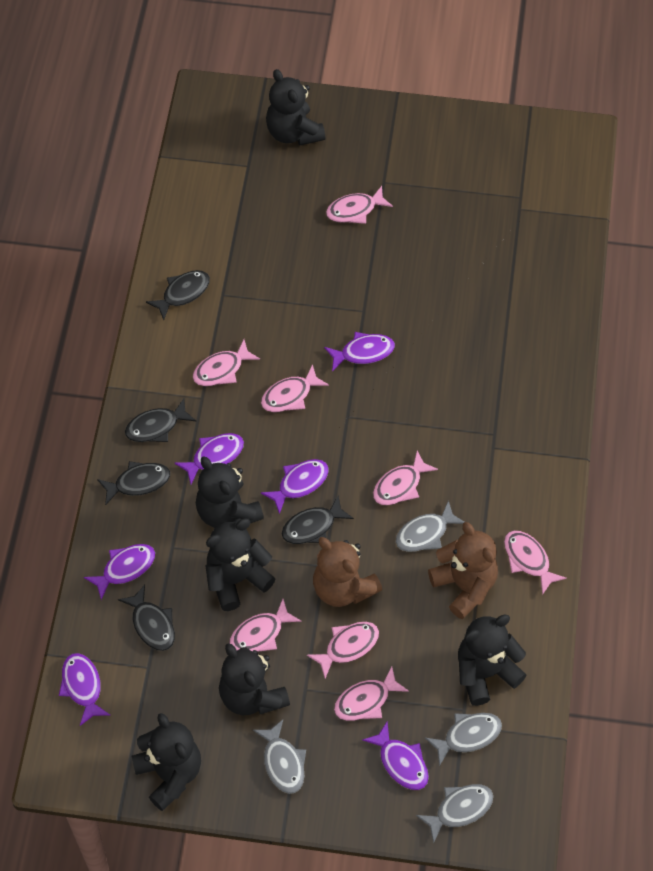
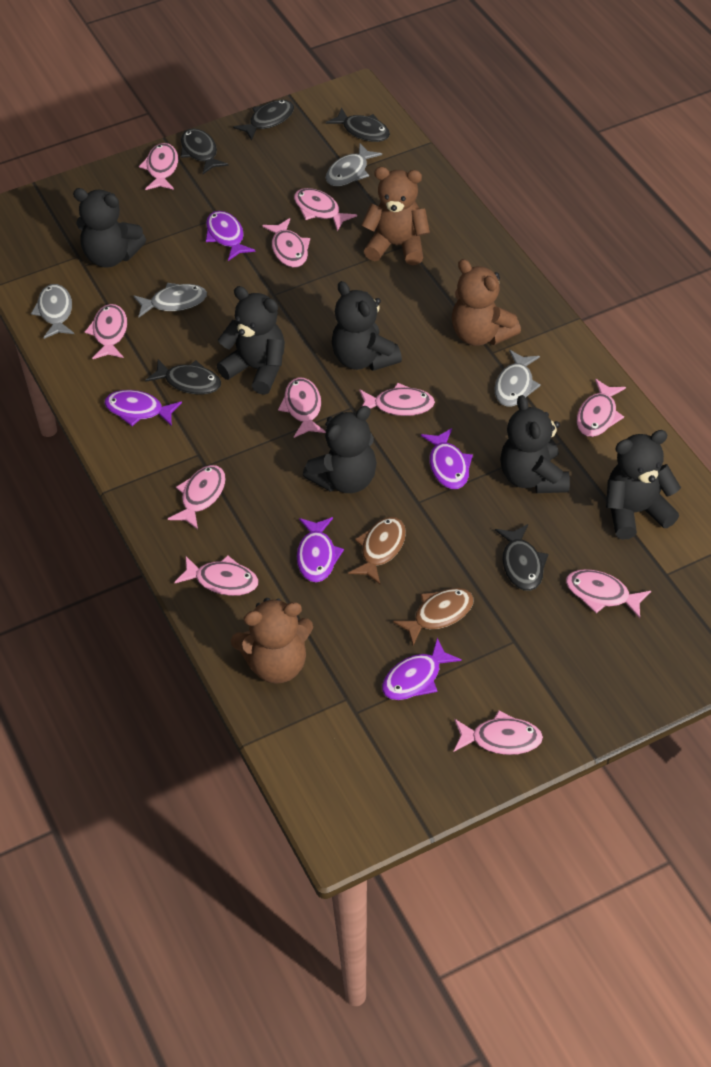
brown fish: 0 -> 2
brown teddy bear: 2 -> 3
pink fish: 8 -> 11
purple fish: 6 -> 5

